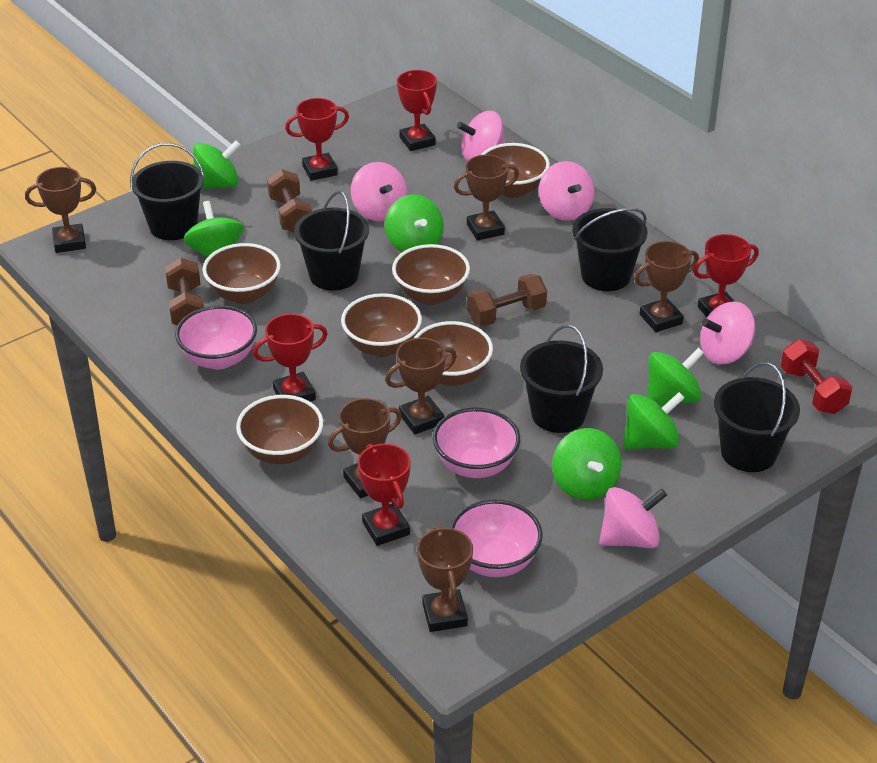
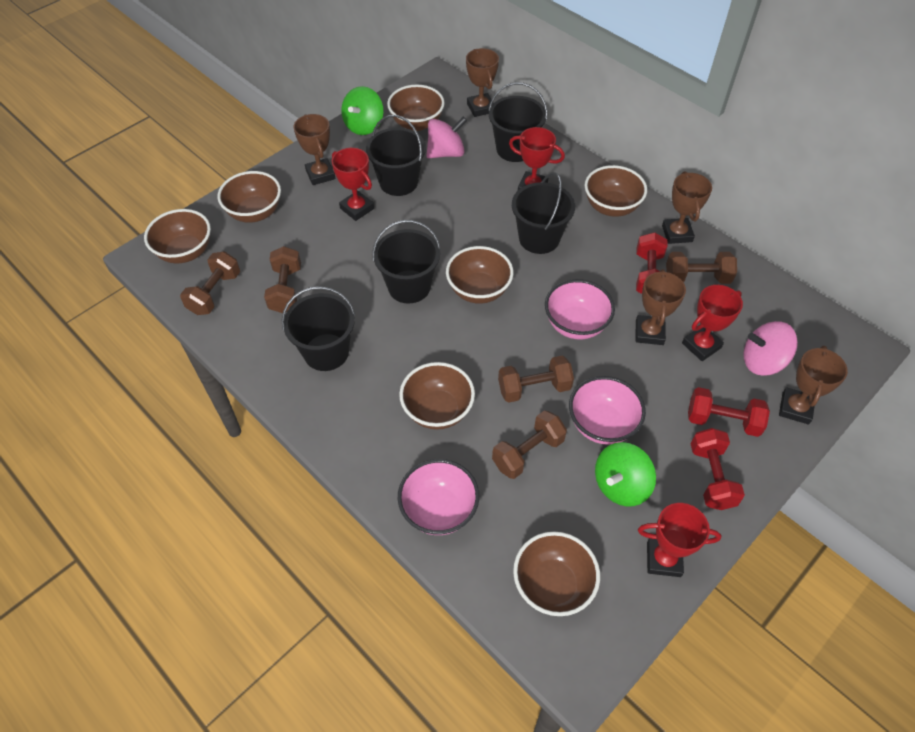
brown bowl: 6 -> 7
brown dumbbell: 3 -> 5
brown trophy: 6 -> 5
green spinning top: 6 -> 2
pink spinning top: 5 -> 2
red dumbbell: 1 -> 3
red trophy: 5 -> 4

